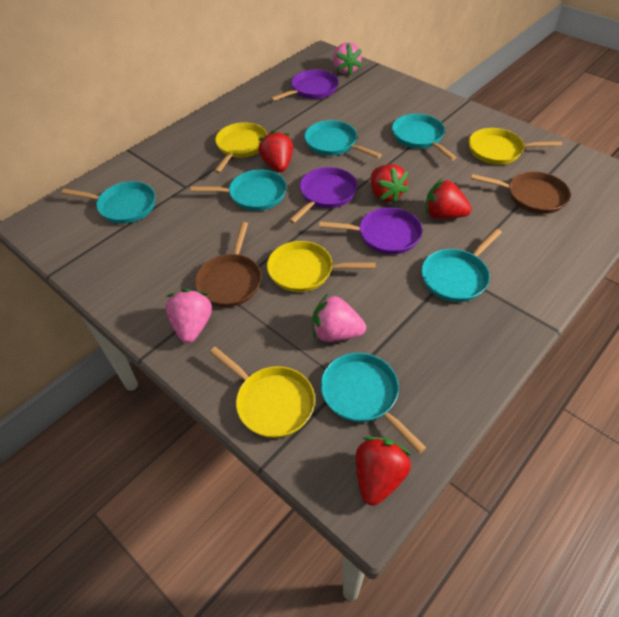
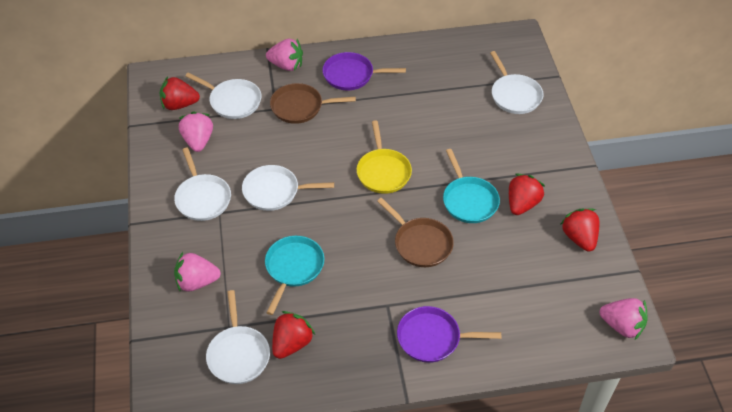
pink strawberry: 3 -> 4
purple pan: 3 -> 2
turquoise pan: 6 -> 2
white pan: 0 -> 5
yellow pan: 4 -> 1

